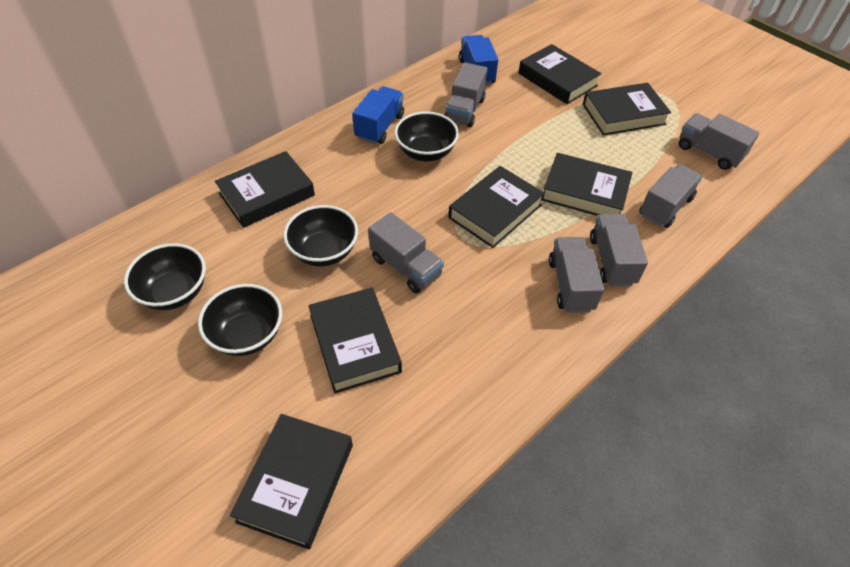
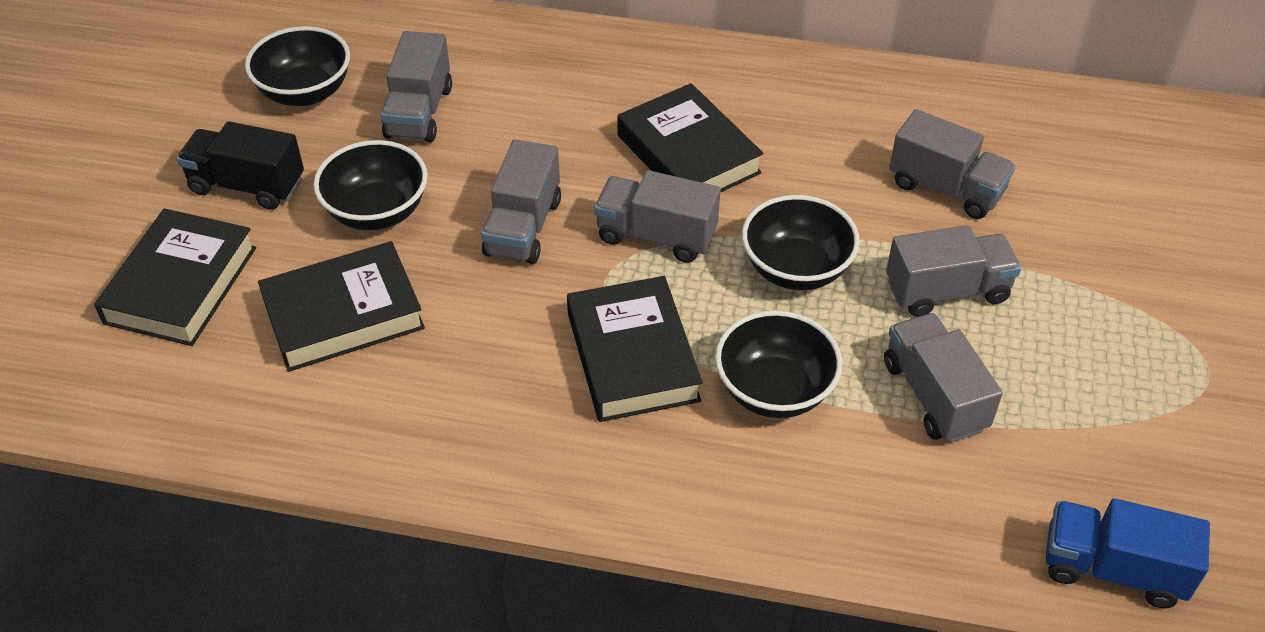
black book: 7 -> 4
black truck: 0 -> 1
blue truck: 2 -> 1

